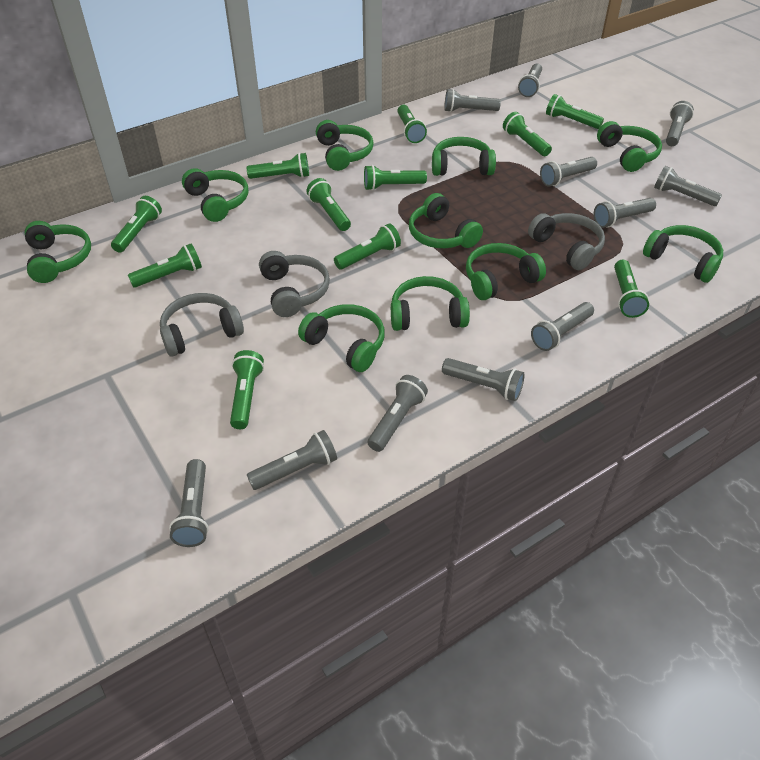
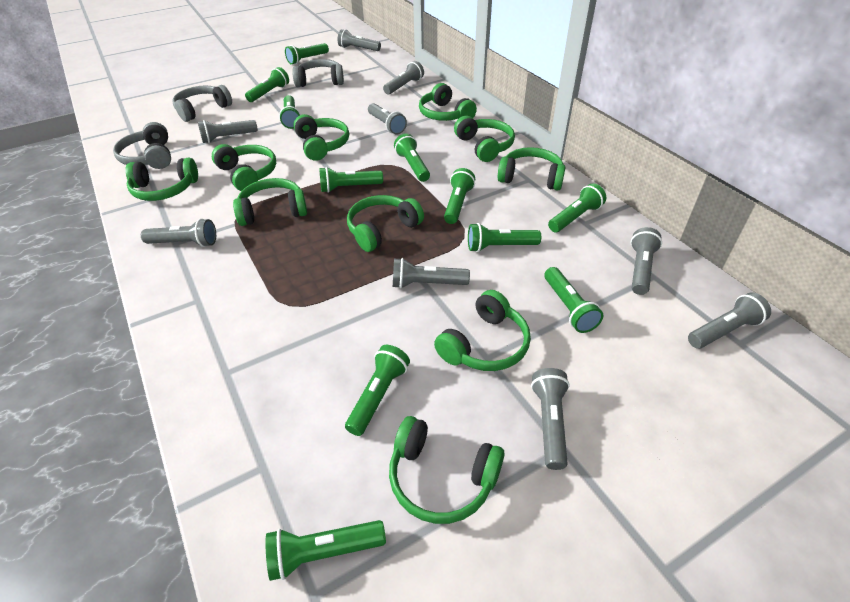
grey flashlight: 11 -> 9

